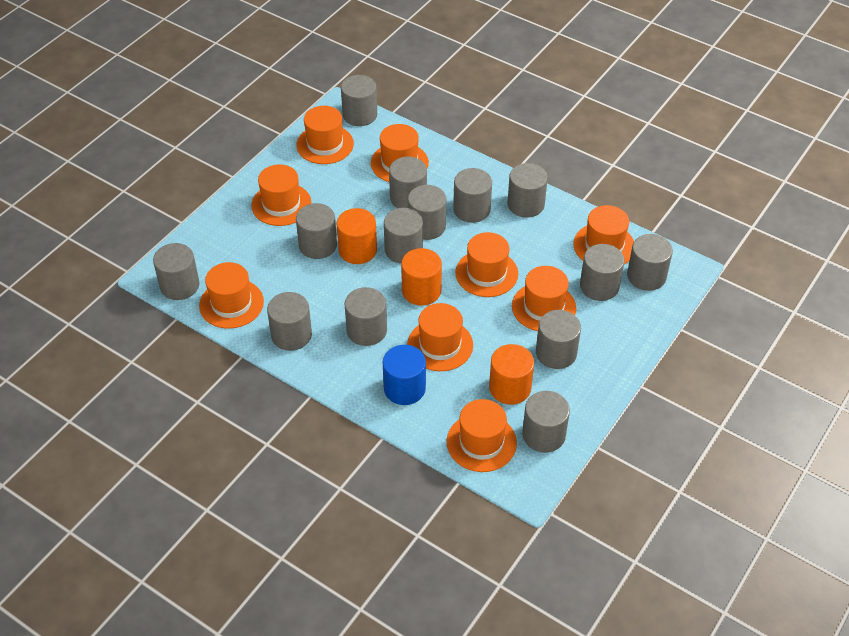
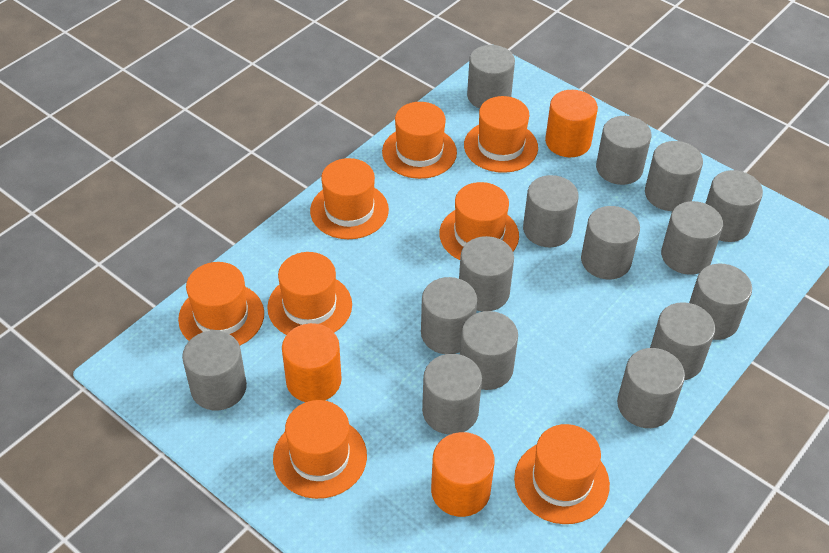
blue cylinder: 1 -> 0
grey cylinder: 14 -> 15
orange hat: 9 -> 8

